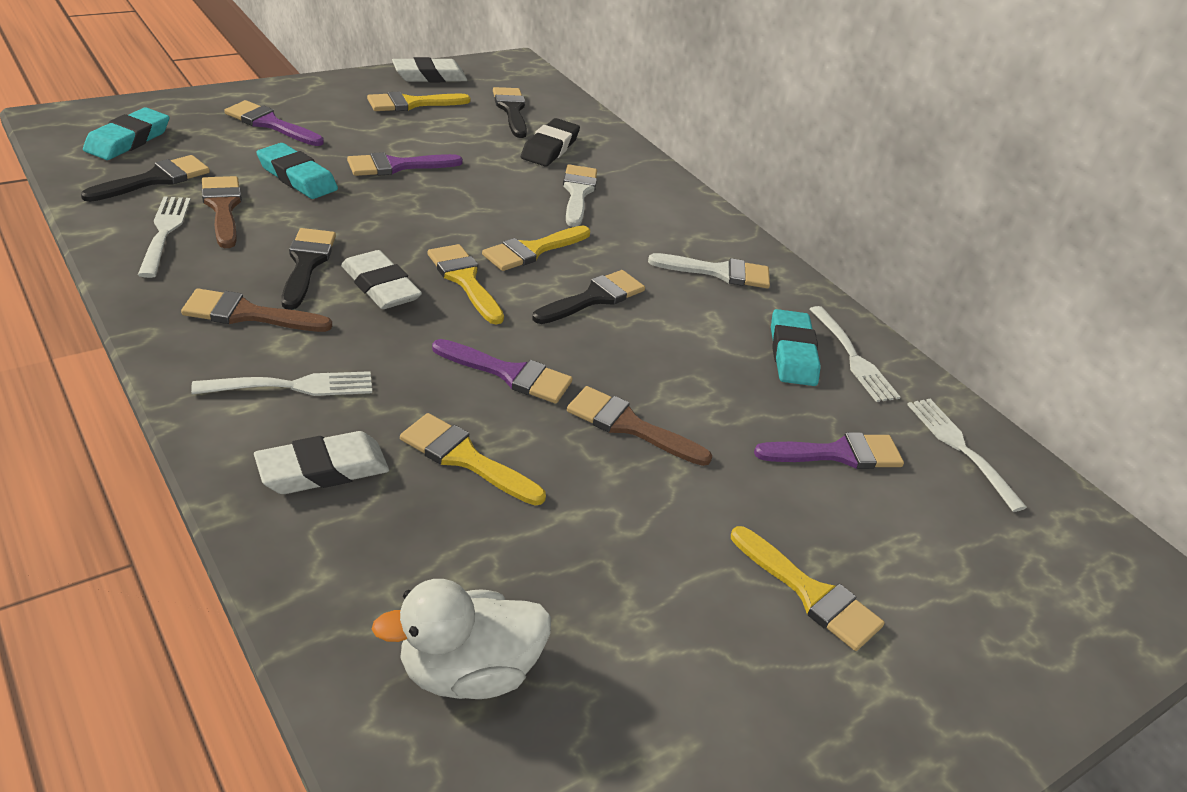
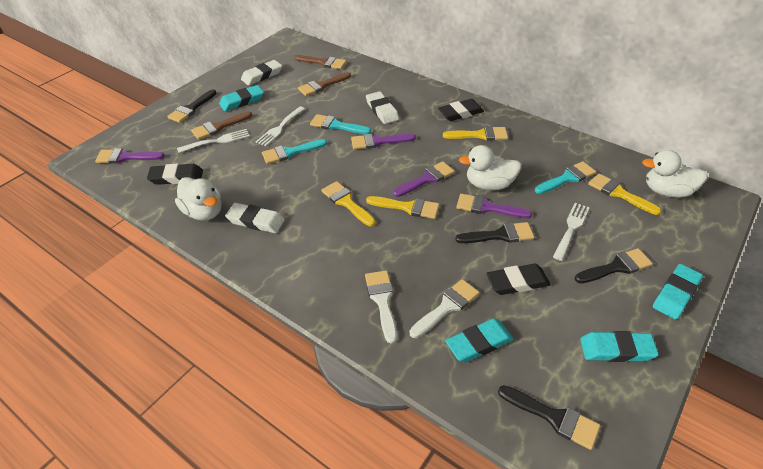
black eraser: 1 -> 3
turquoise brush: 0 -> 3
turquoise eraser: 3 -> 4
white duck: 1 -> 3
white fork: 4 -> 3
yellow brush: 5 -> 4

